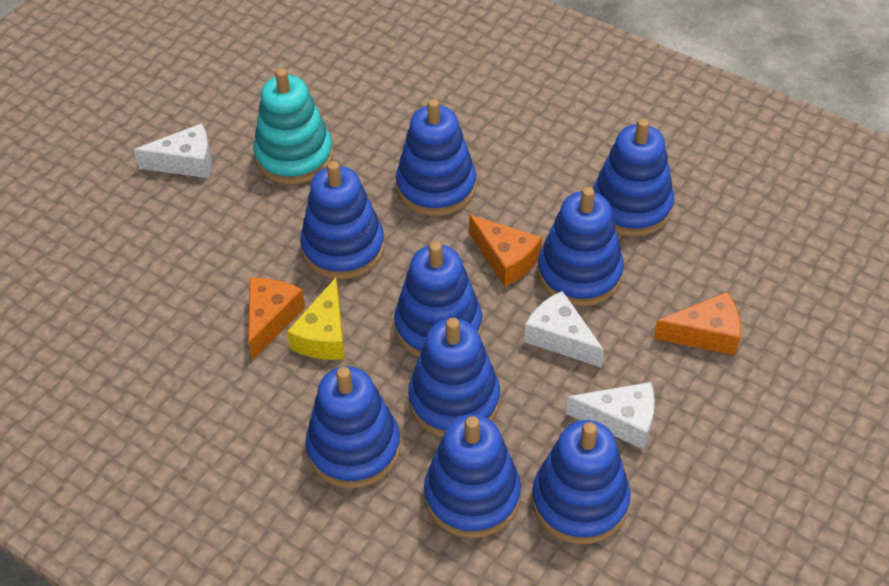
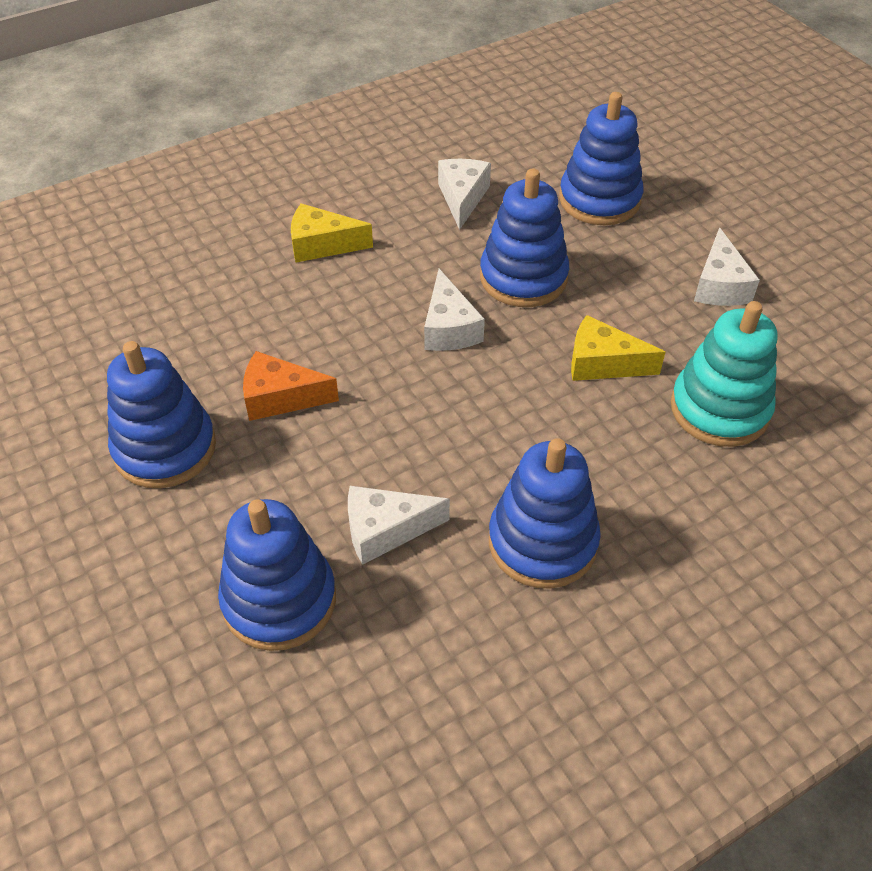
blue stacking toy: 9 -> 5
orange cheese: 3 -> 1
white cheese: 3 -> 4
yellow cheese: 1 -> 2

